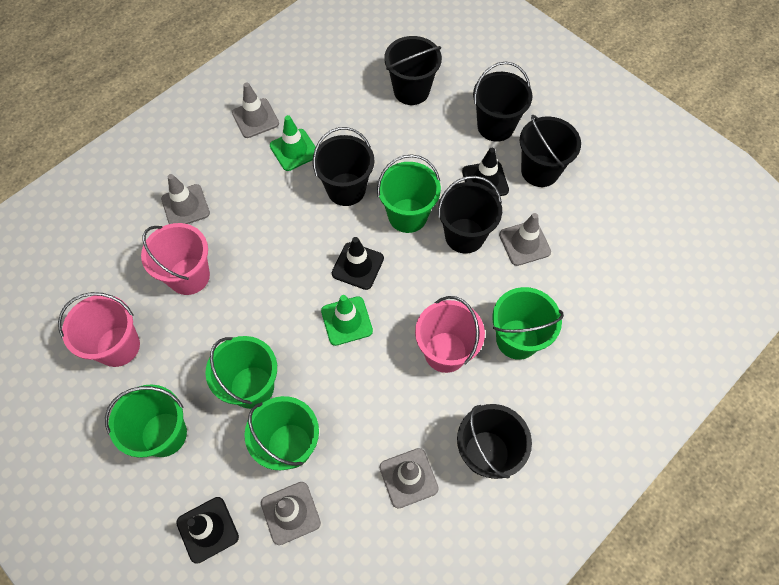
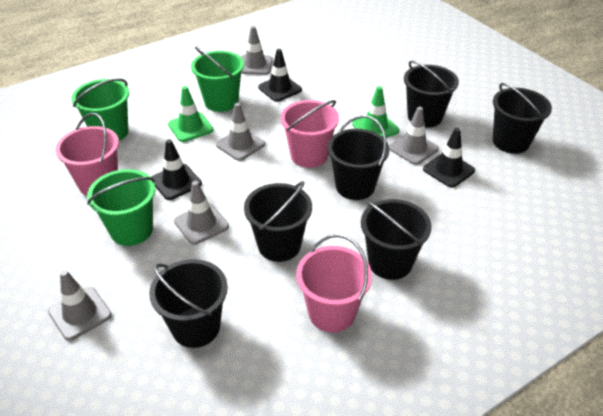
green bucket: 5 -> 3

